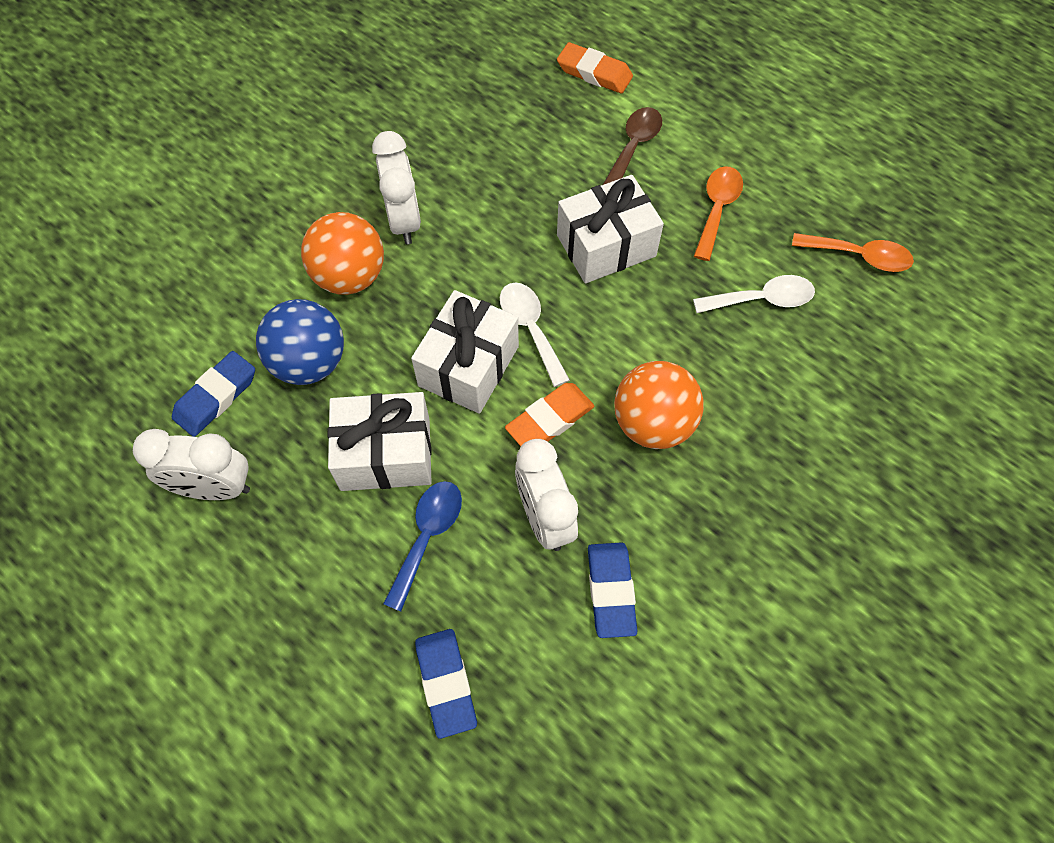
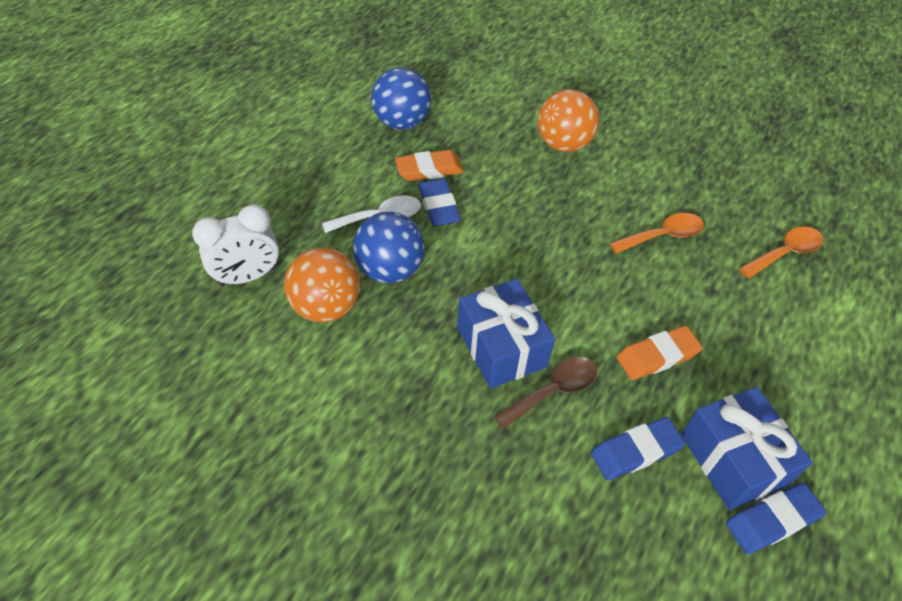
blue ball: 1 -> 2
blue gift: 0 -> 2
blue spoon: 1 -> 0
white clock: 3 -> 1
white gift: 3 -> 0
white spoon: 2 -> 1

